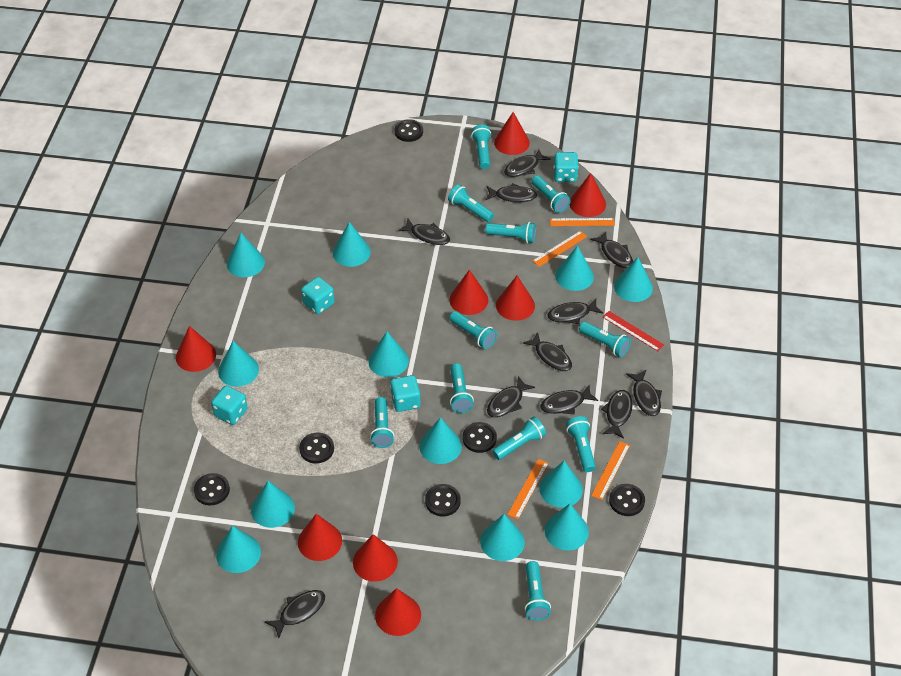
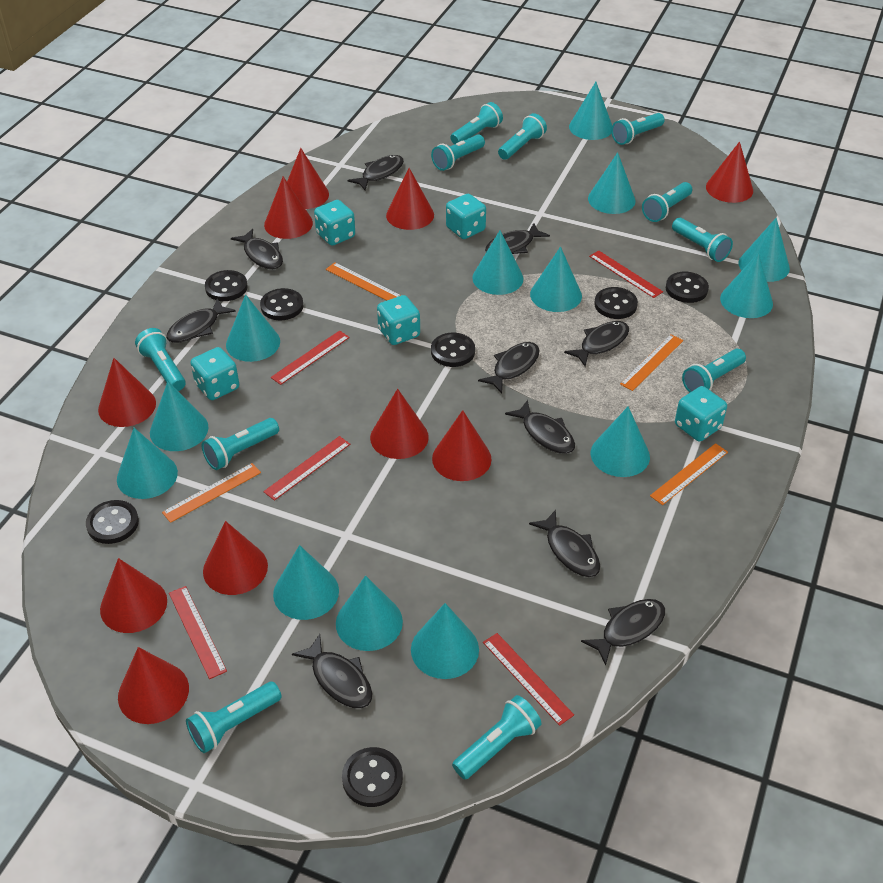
black button: 6 -> 7
black fish: 11 -> 10
red cone: 8 -> 10
red ruler: 1 -> 5
turquoise cone: 12 -> 13
turquoise dice: 4 -> 5

